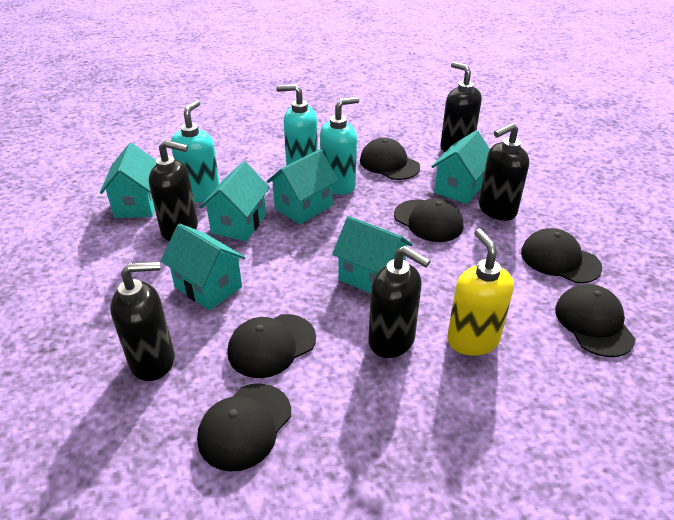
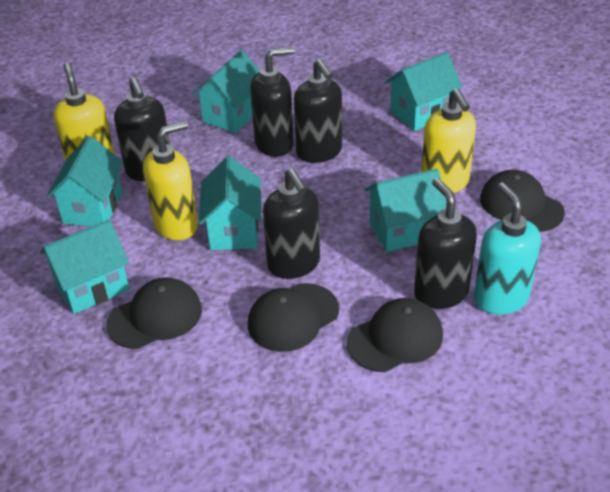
black cap: 6 -> 4
turquoise soap dispenser: 3 -> 1
yellow soap dispenser: 1 -> 3

